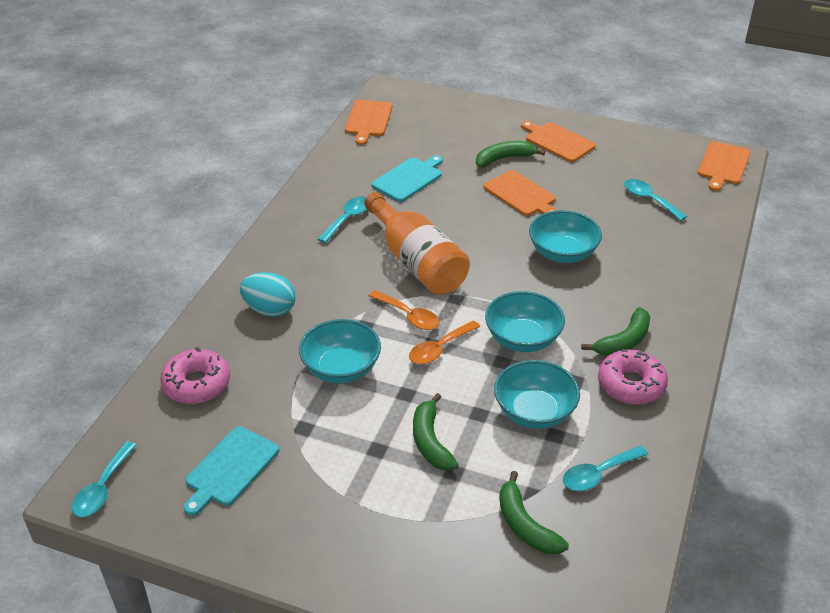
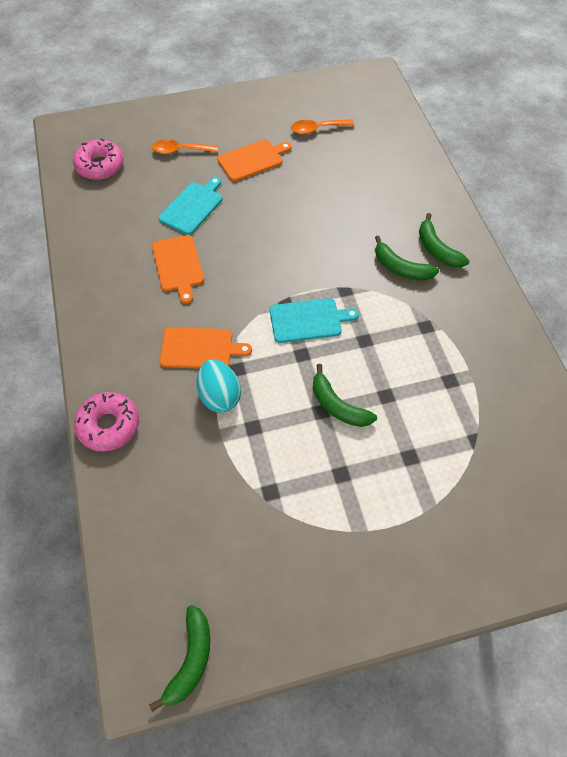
orange bottle: 1 -> 0
orange cutting board: 4 -> 3
turquoise bowl: 4 -> 0
turquoise spoon: 4 -> 0

